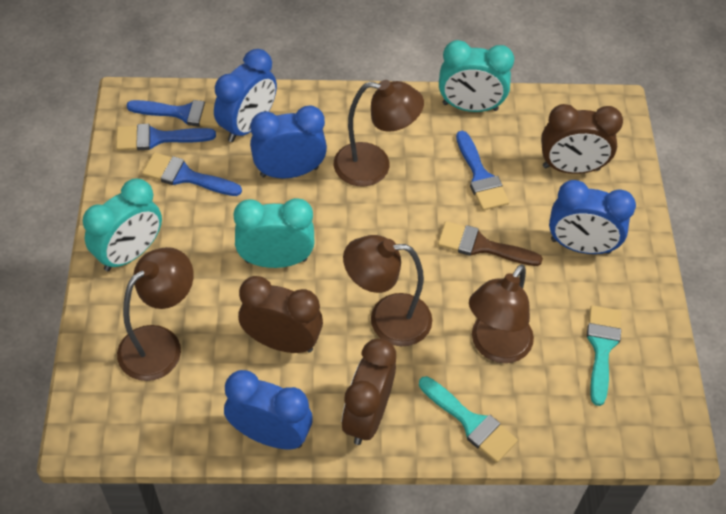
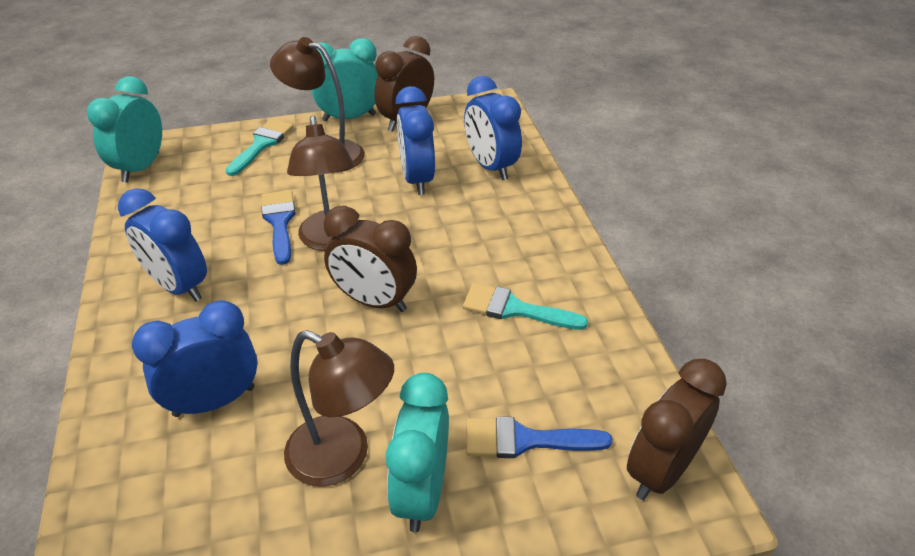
blue brush: 4 -> 2
brown brush: 1 -> 0
brown lamp: 4 -> 3

